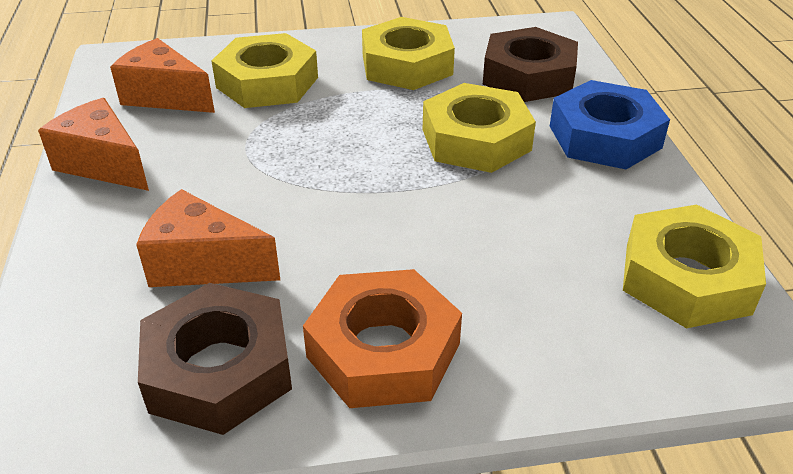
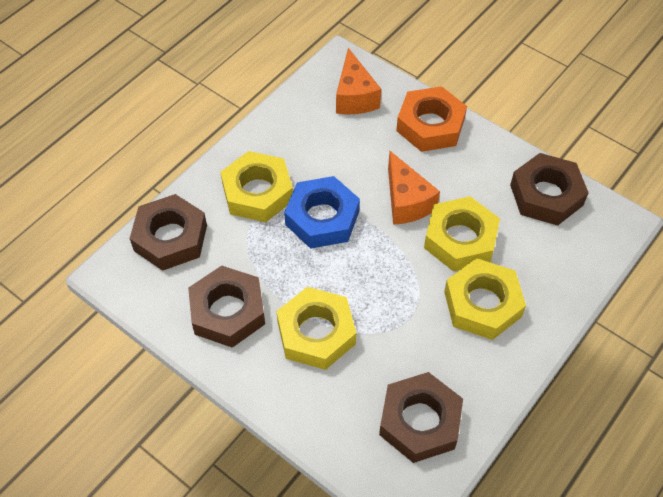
brown nut: 2 -> 4
orange cheese: 3 -> 2

